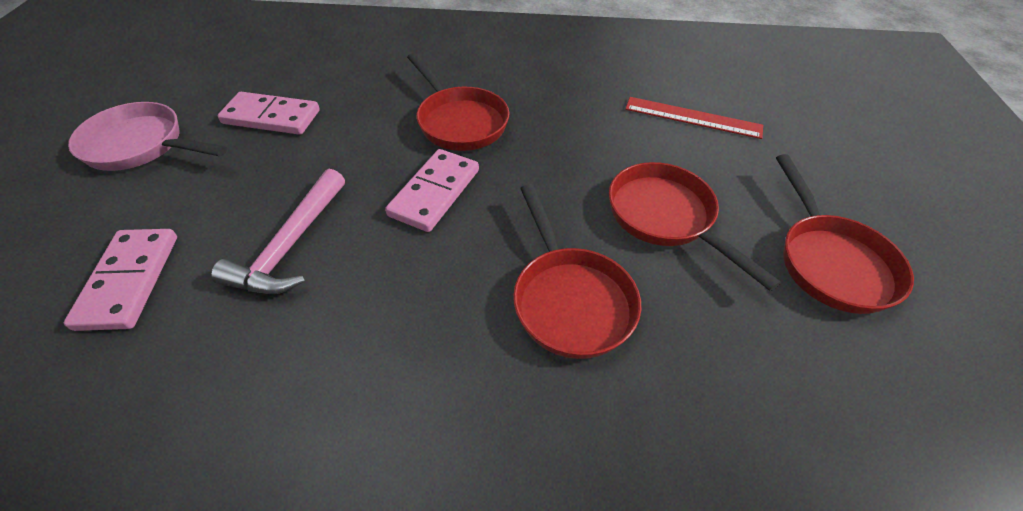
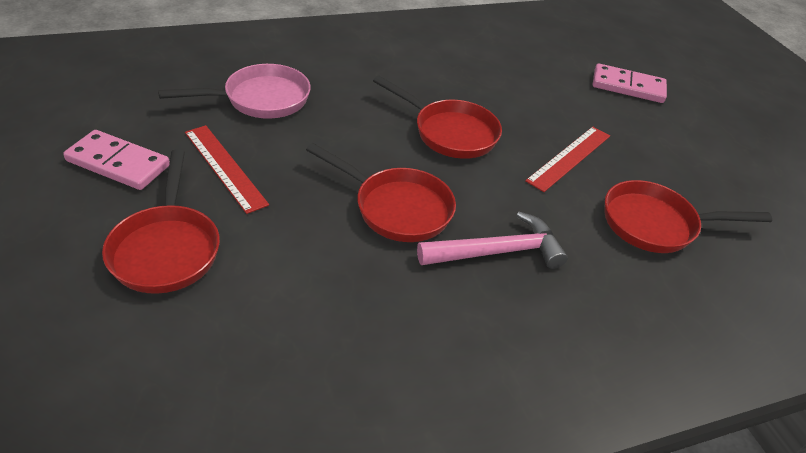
pink domino: 3 -> 2
red ruler: 1 -> 2

